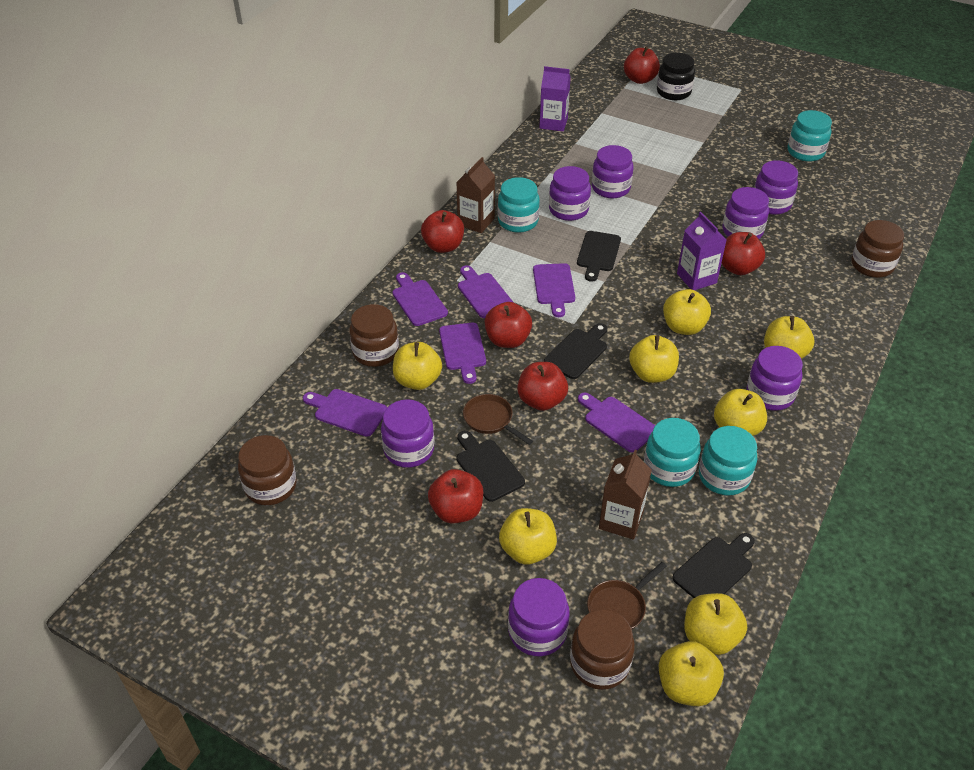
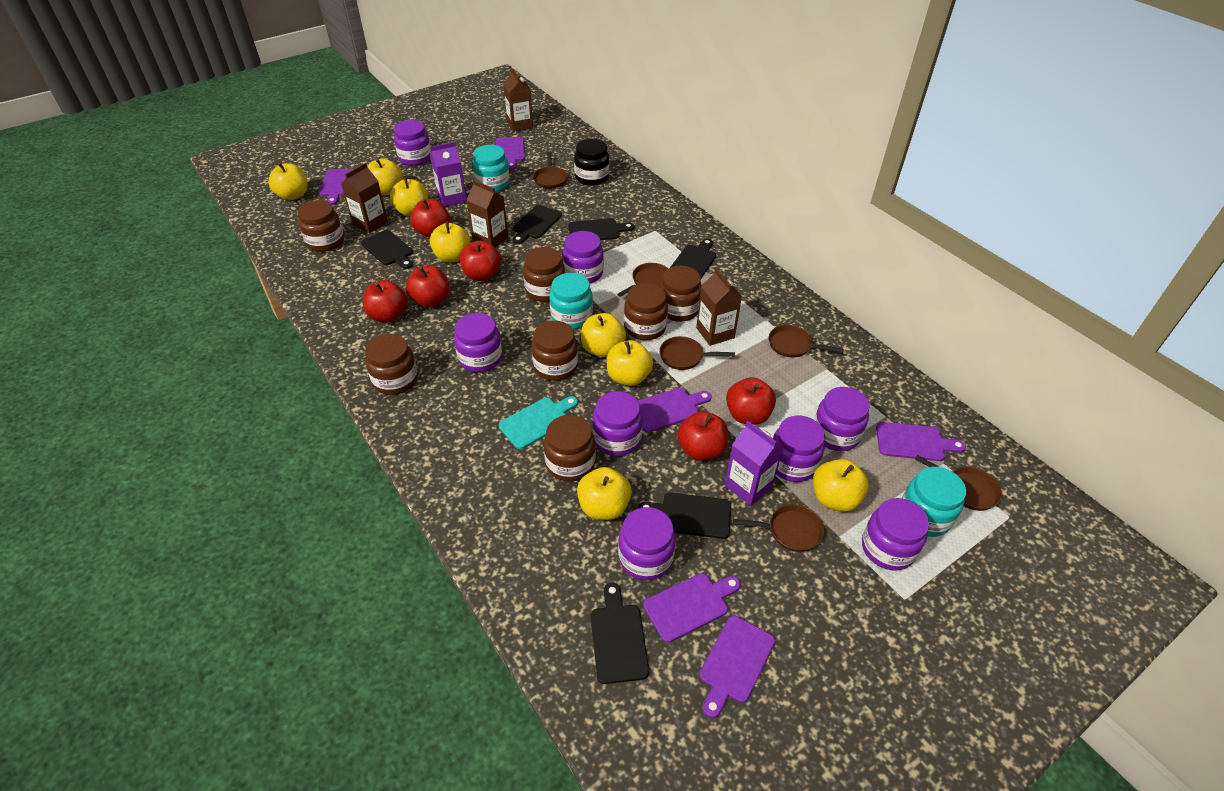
black cutting board: 4 -> 6
brown carton: 2 -> 4
brown jar: 4 -> 7
brown pan: 2 -> 6
purple jar: 7 -> 8
turquoise cutting board: 0 -> 1
turquoise jar: 4 -> 3

